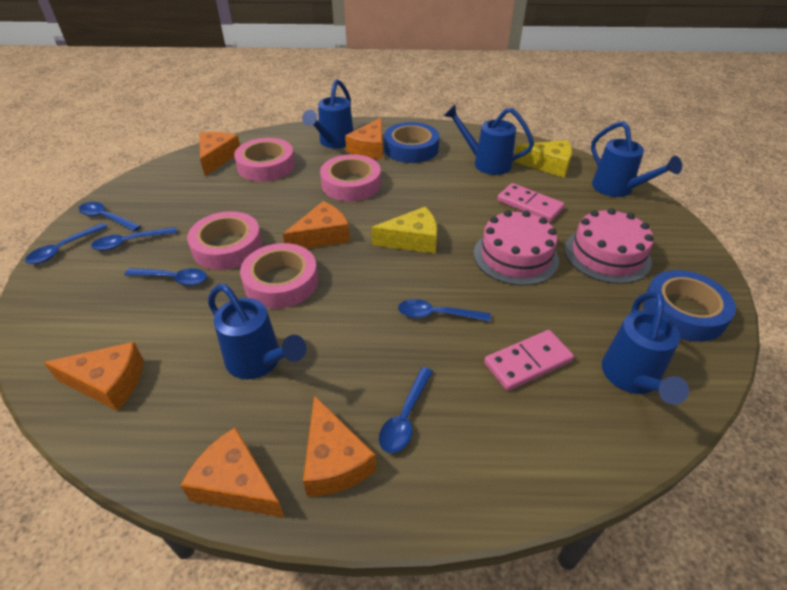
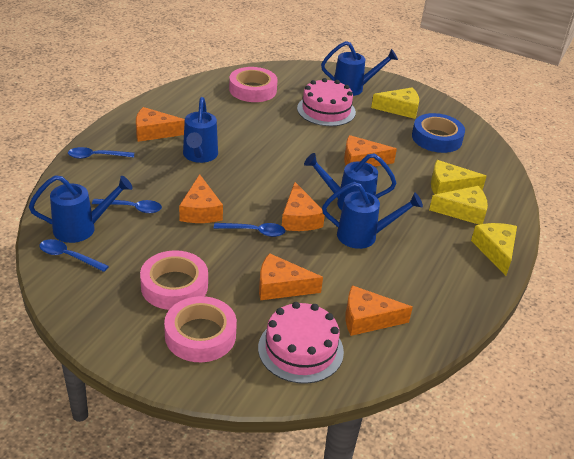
blue spoon: 6 -> 4
blue tape: 2 -> 1
pink domino: 2 -> 0
pink tape: 4 -> 3
yellow cheese: 2 -> 4

